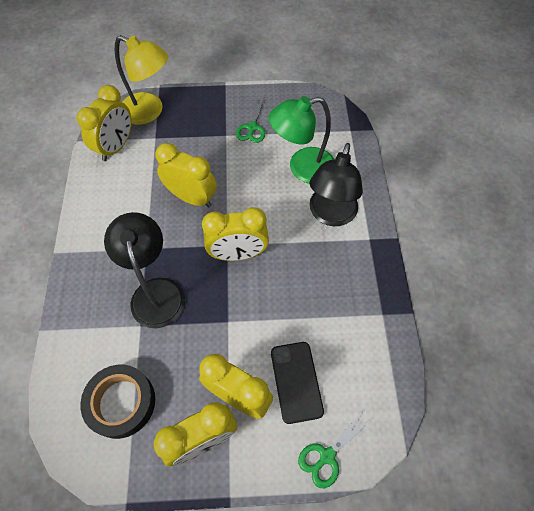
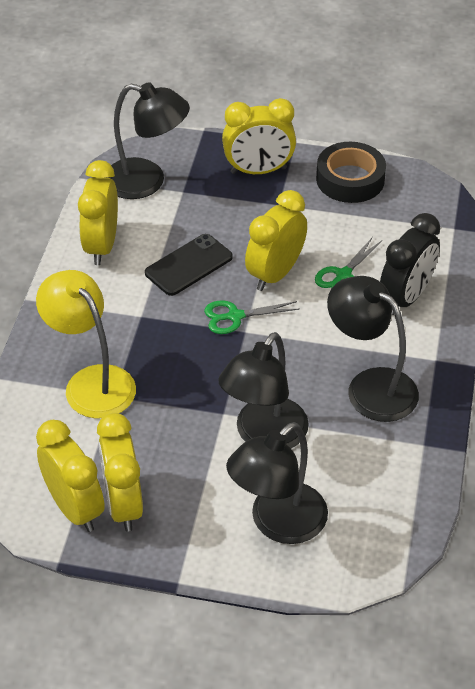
black clock: 0 -> 1
black lamp: 2 -> 4
green lamp: 1 -> 0

